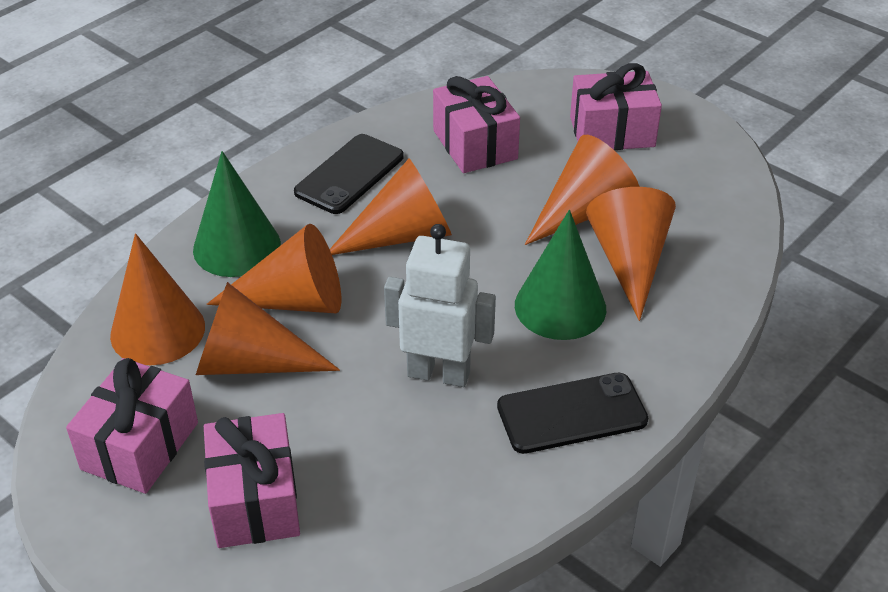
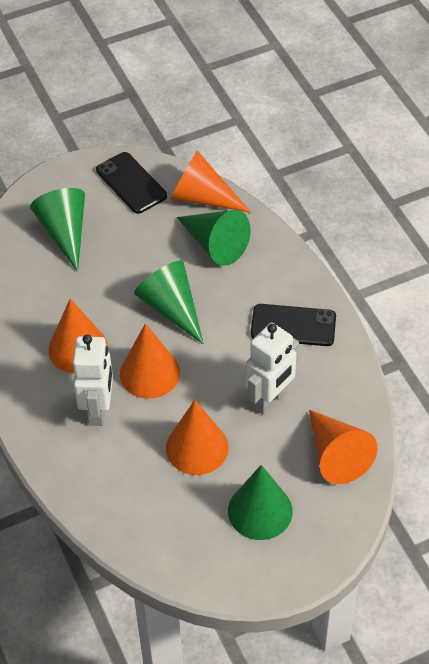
green cone: 2 -> 4
orange cone: 6 -> 5
pink gift: 4 -> 0
white robot: 1 -> 2

